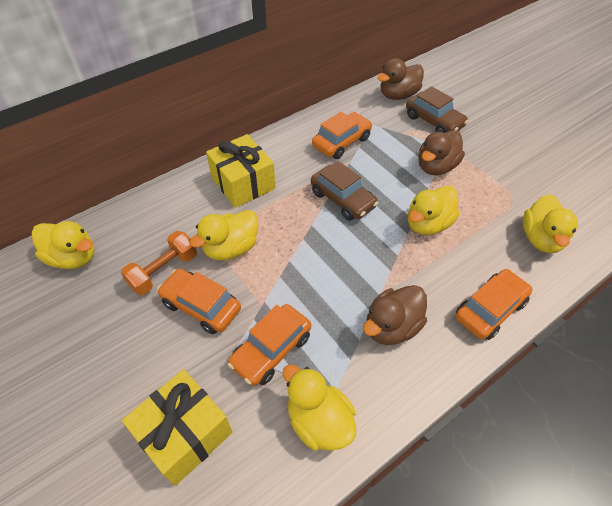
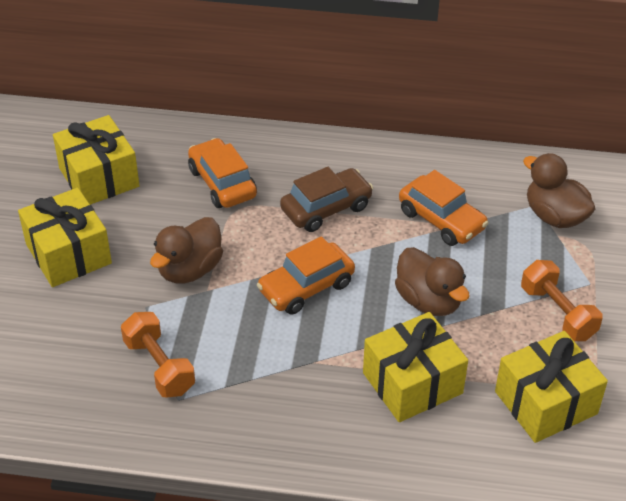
brown car: 2 -> 1
orange car: 4 -> 3
orange dumbbell: 1 -> 2
yellow duck: 5 -> 0
yellow gift: 2 -> 4

